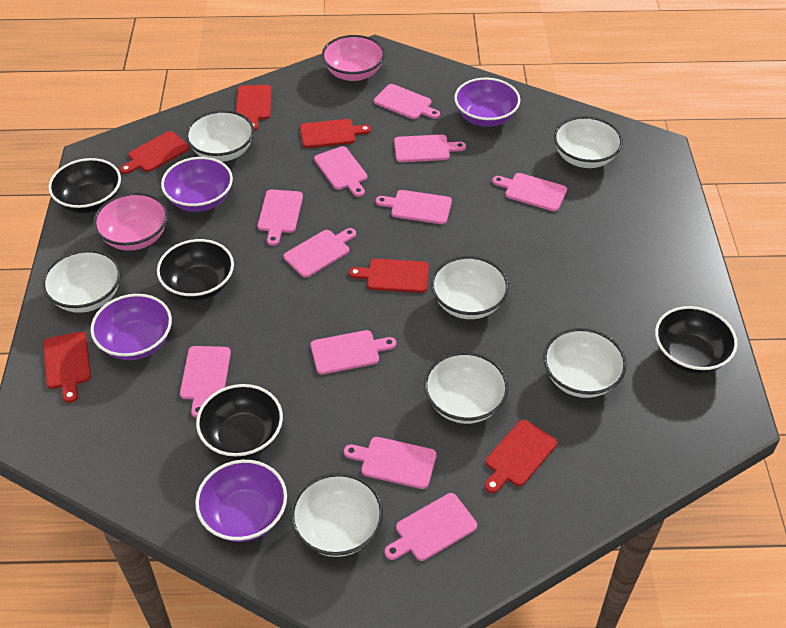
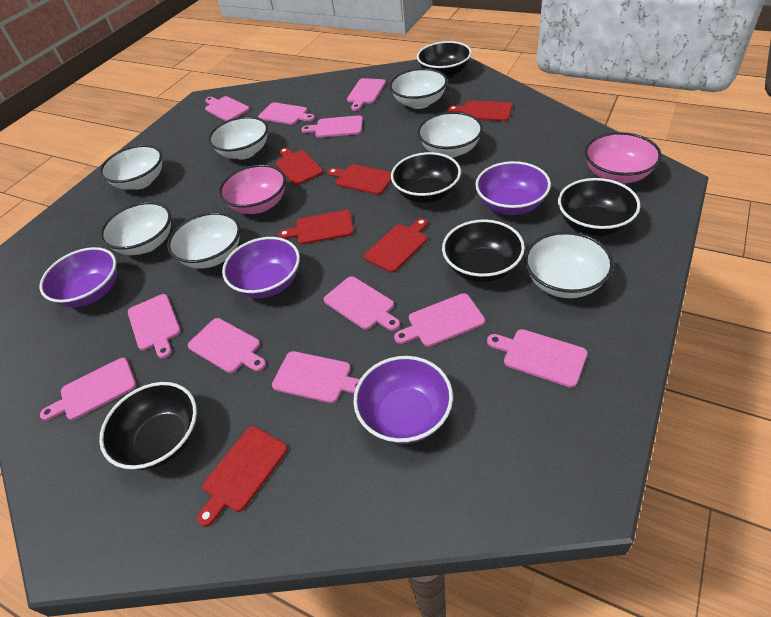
black bowl: 4 -> 5

